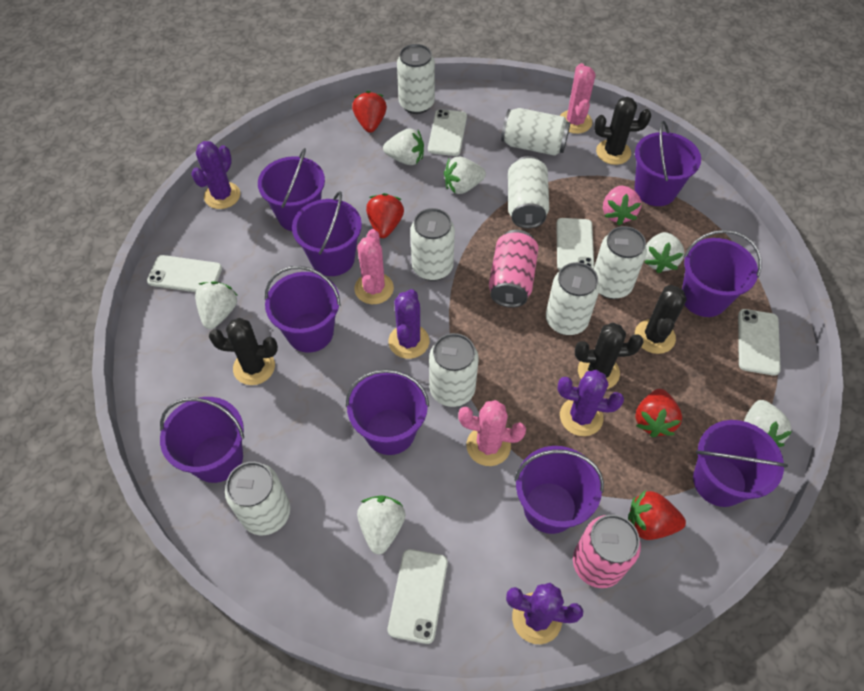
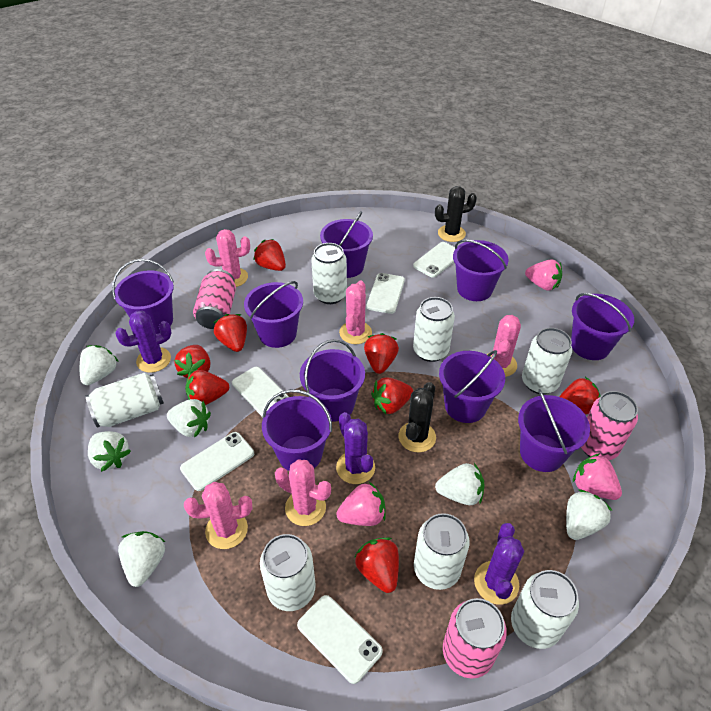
black cactus: 4 -> 2
pink cactus: 3 -> 5
pink can: 2 -> 3
pink strawberry: 1 -> 3
purple cactus: 4 -> 3
red strawberry: 4 -> 8
white can: 8 -> 7

